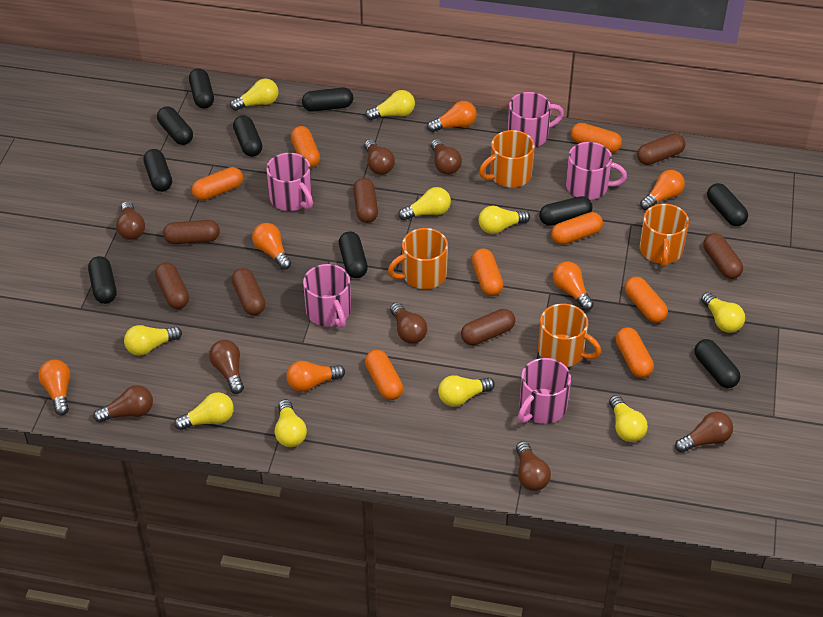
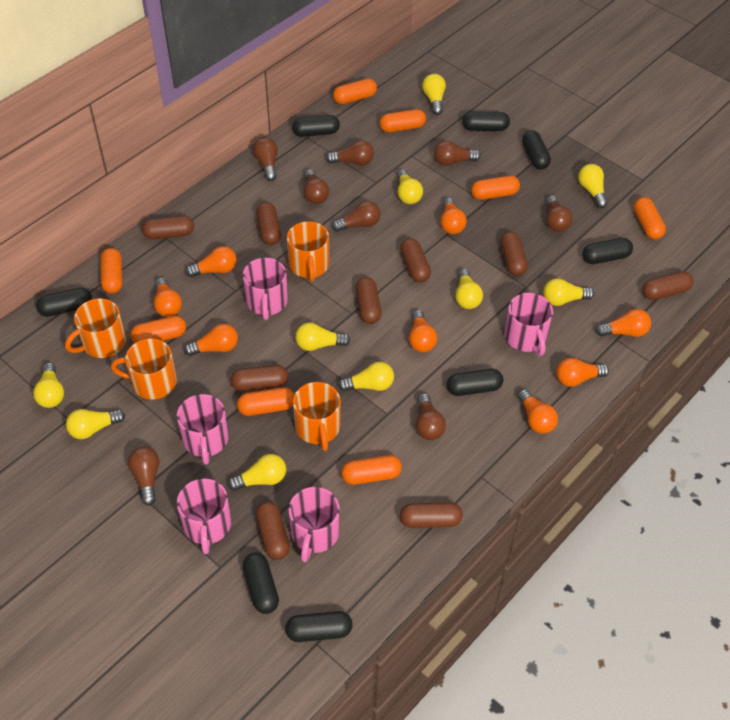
black capsule: 10 -> 8
brown capsule: 7 -> 9
orange light bulb: 6 -> 8

